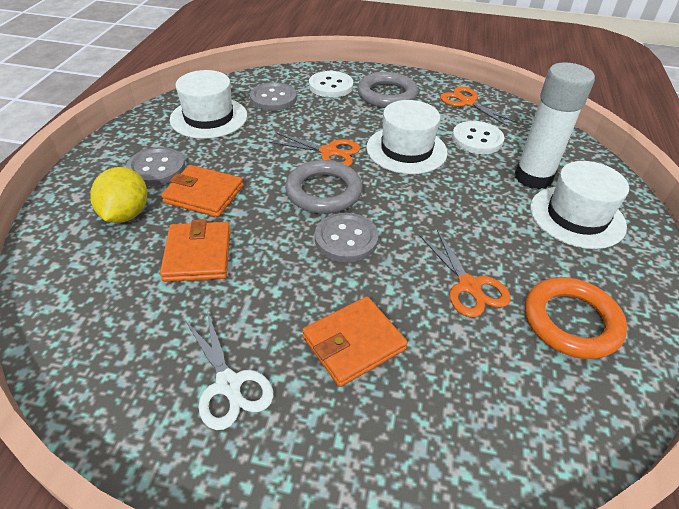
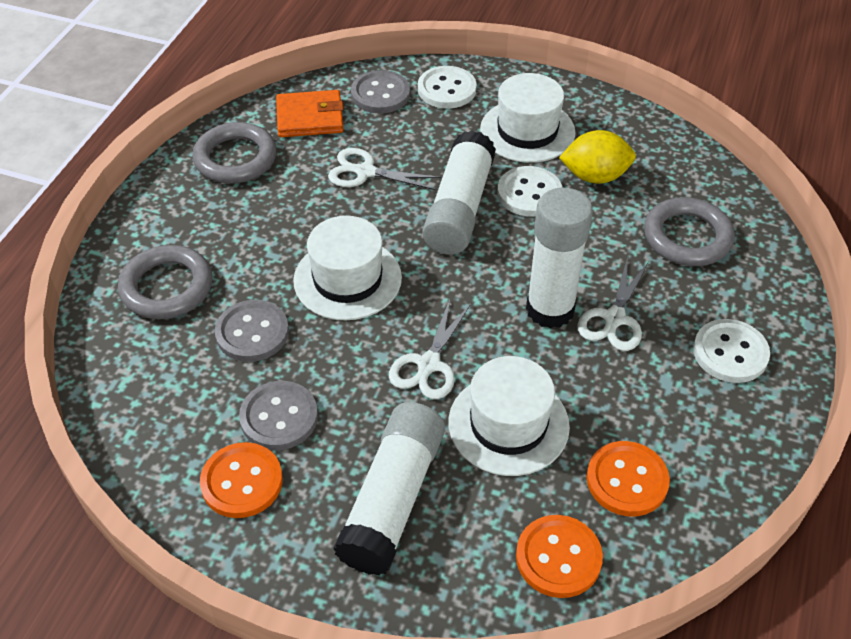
grey ring: 2 -> 3
orange button: 0 -> 3
orange ring: 1 -> 0
orange scissors: 3 -> 0
orange wallet: 3 -> 1
white button: 2 -> 3
white glue stick: 1 -> 3
white scissors: 1 -> 3

